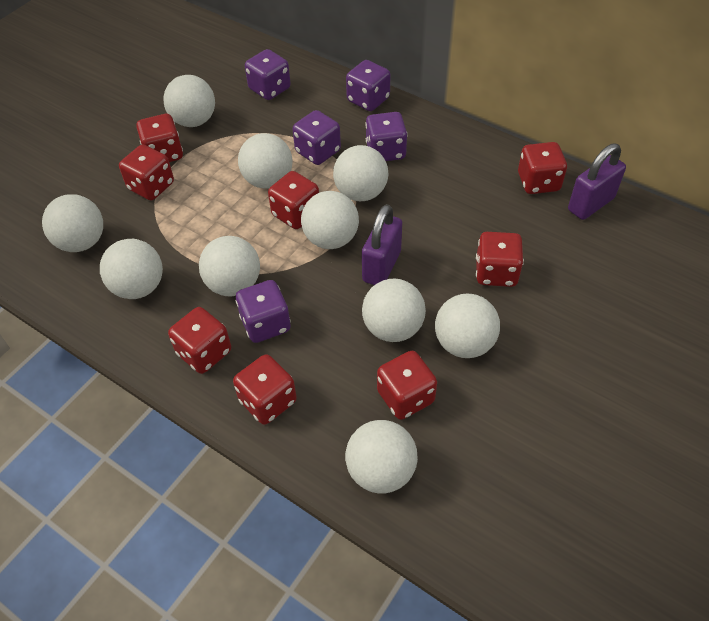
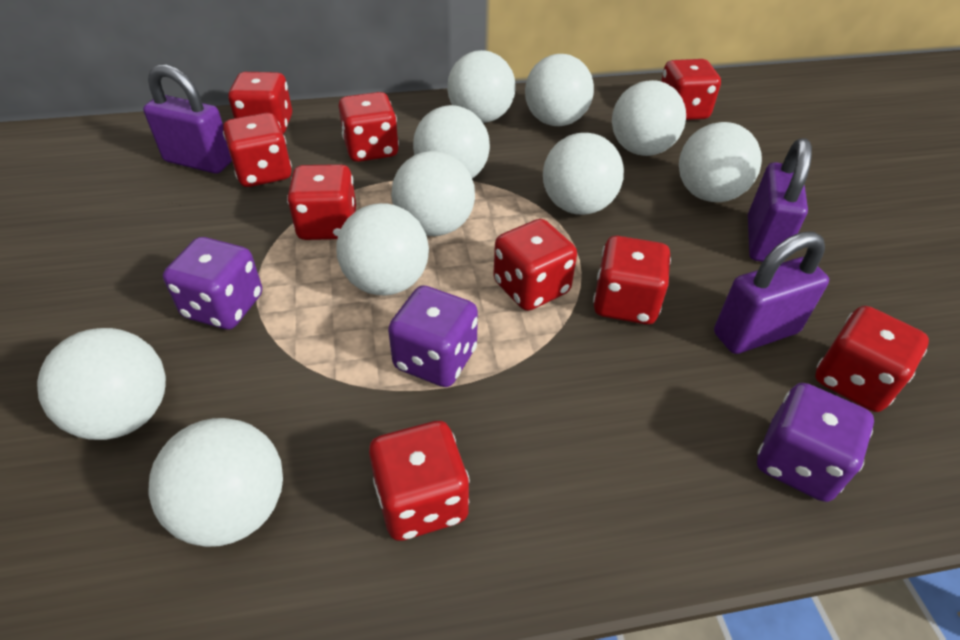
purple dice: 5 -> 3
purple padlock: 2 -> 3
red dice: 8 -> 9

